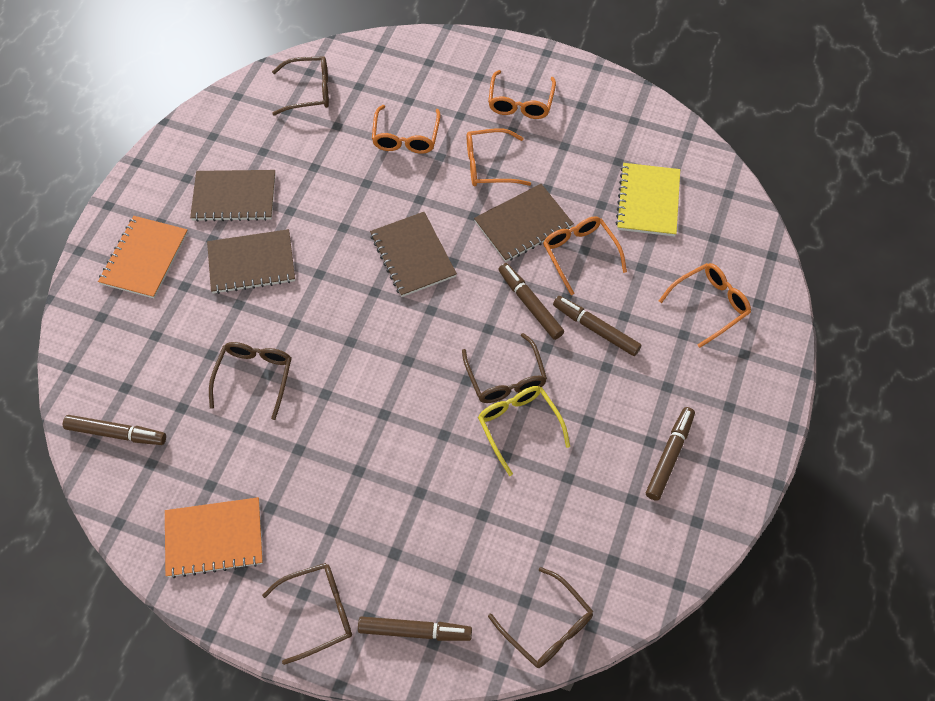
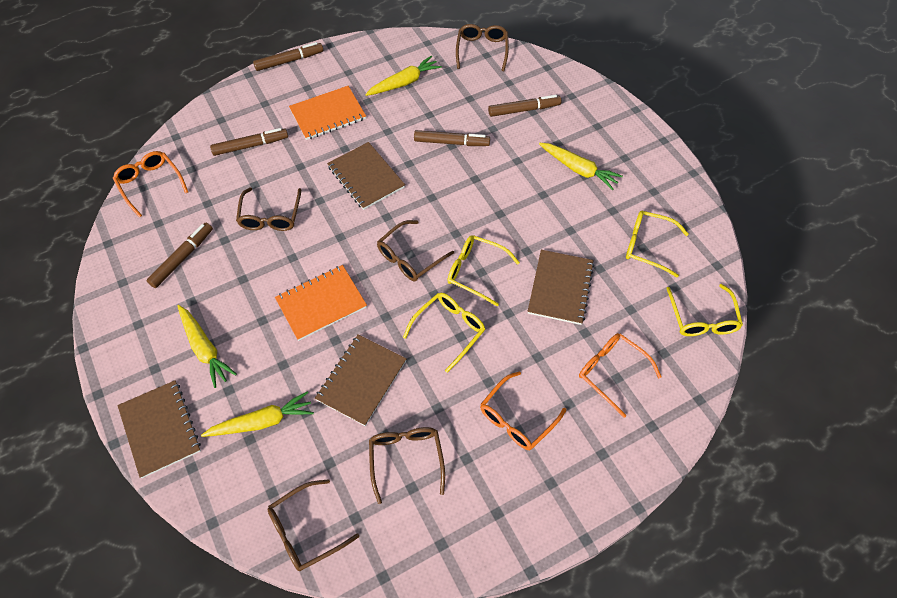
orange glasses: 5 -> 3
yellow carrot: 0 -> 4
yellow glasses: 1 -> 4
yellow notebook: 1 -> 0

